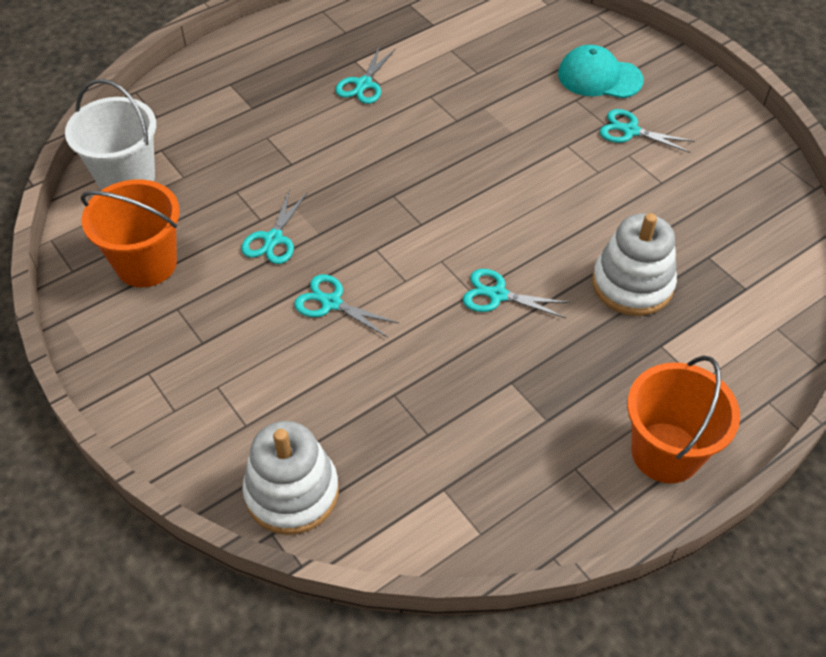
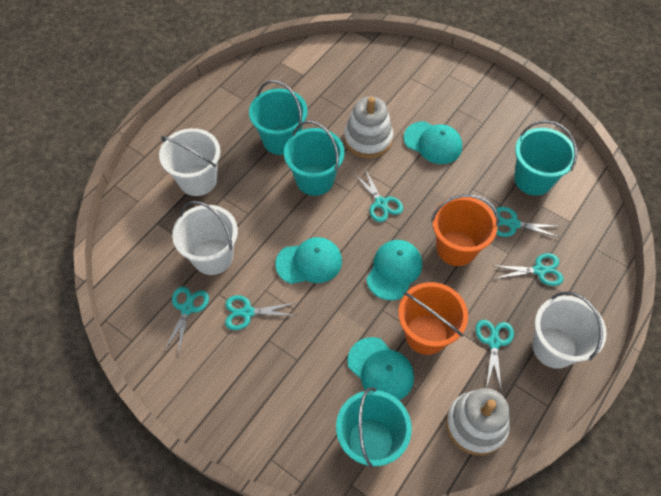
turquoise bucket: 0 -> 4
turquoise cap: 1 -> 4
turquoise scissors: 5 -> 6
white bucket: 1 -> 3

